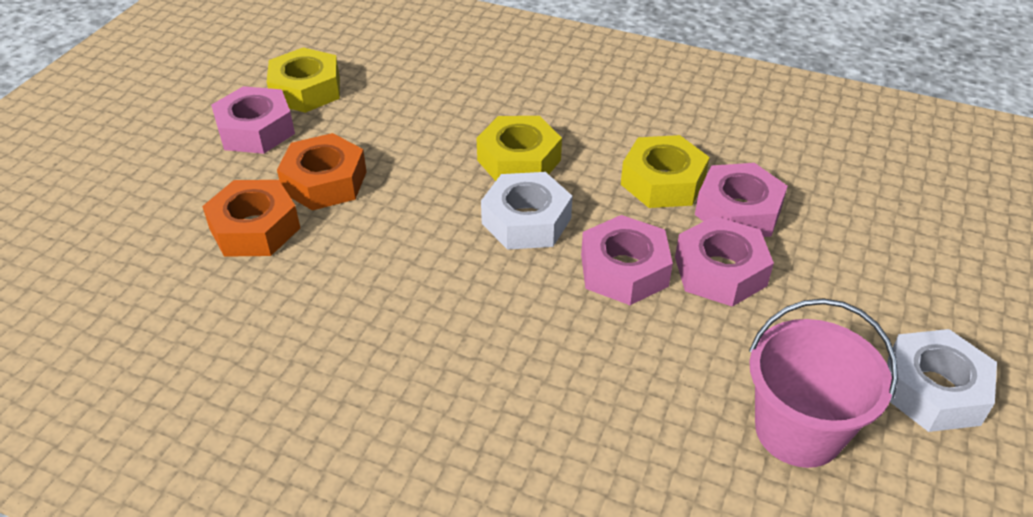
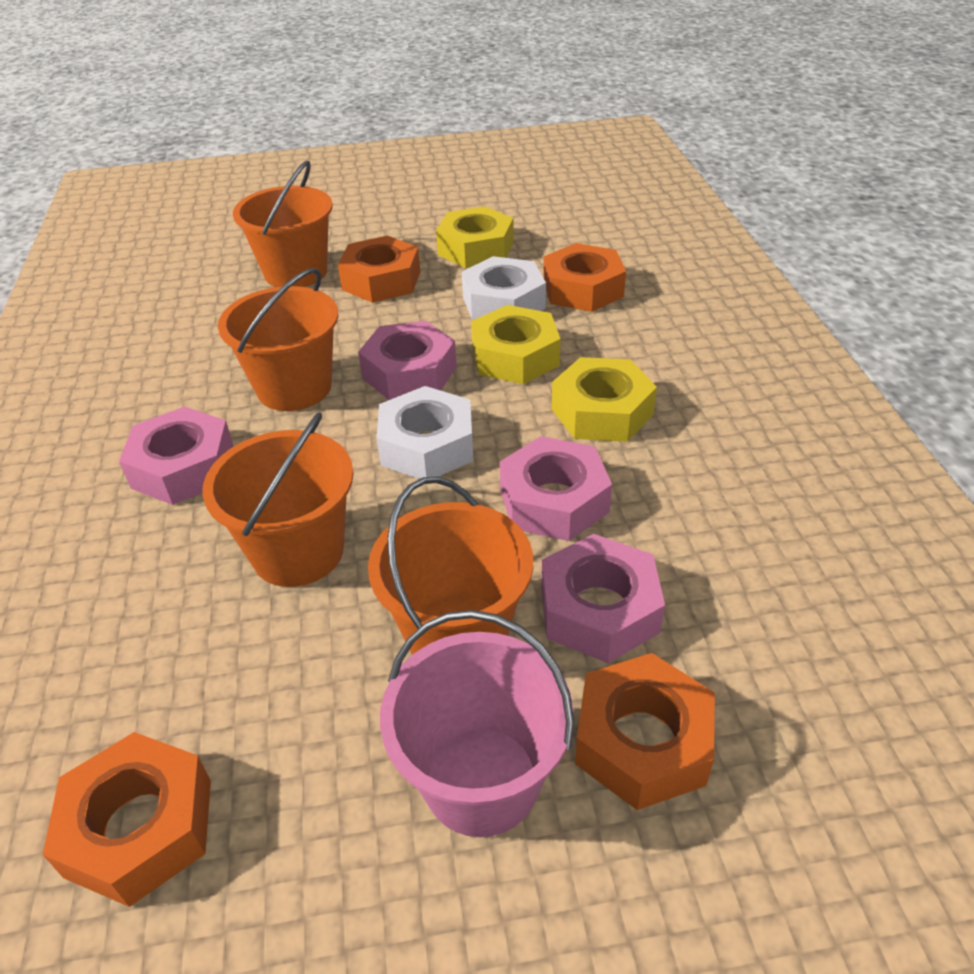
orange bucket: 0 -> 4
orange nut: 2 -> 4

